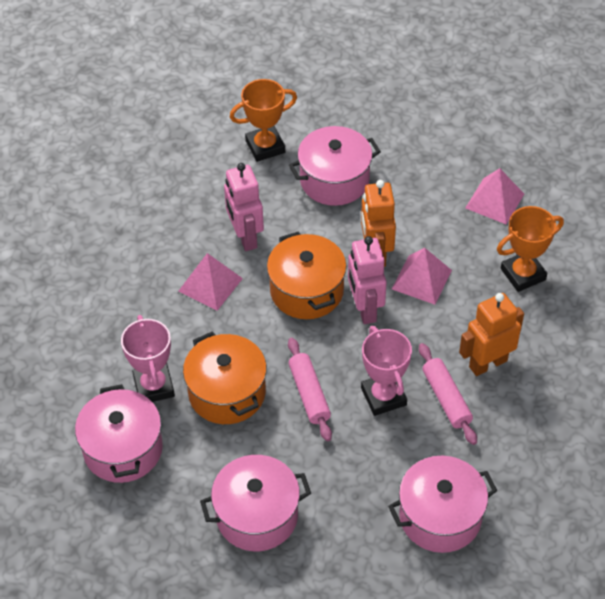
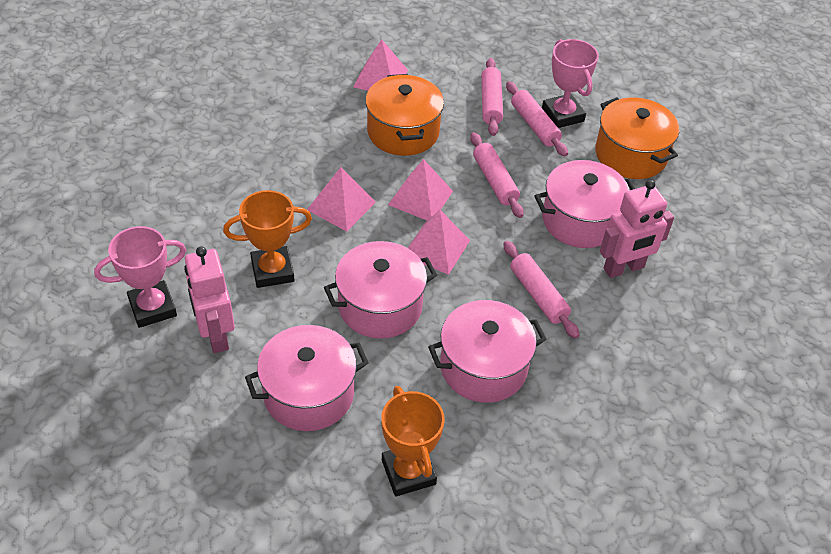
orange robot: 2 -> 0
pink pyramid: 3 -> 4
pink rolling pin: 2 -> 4

